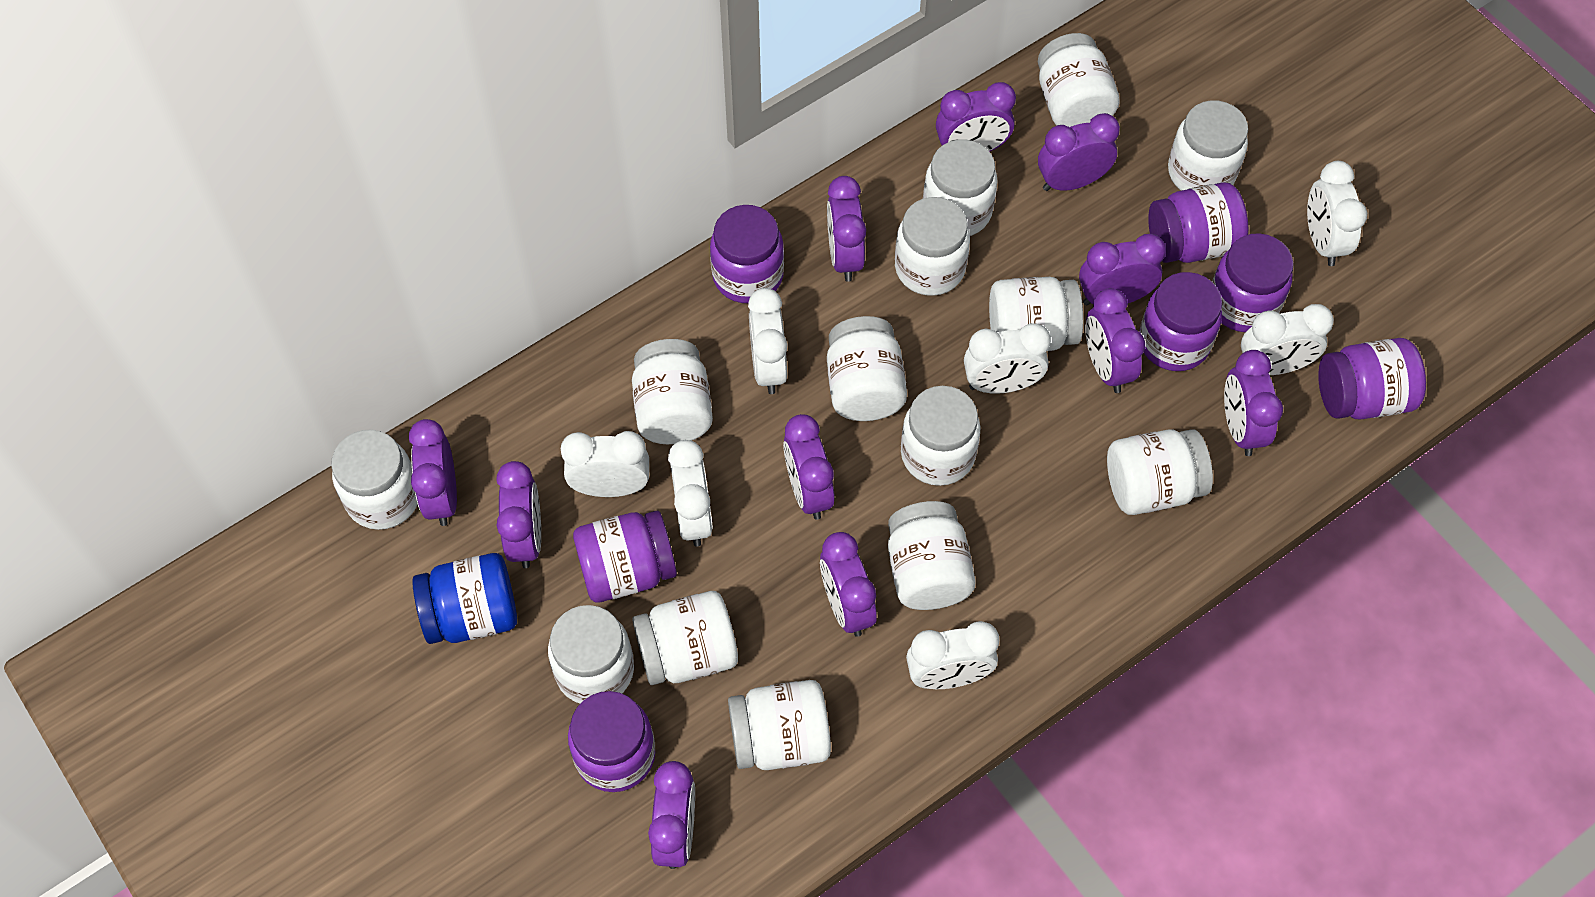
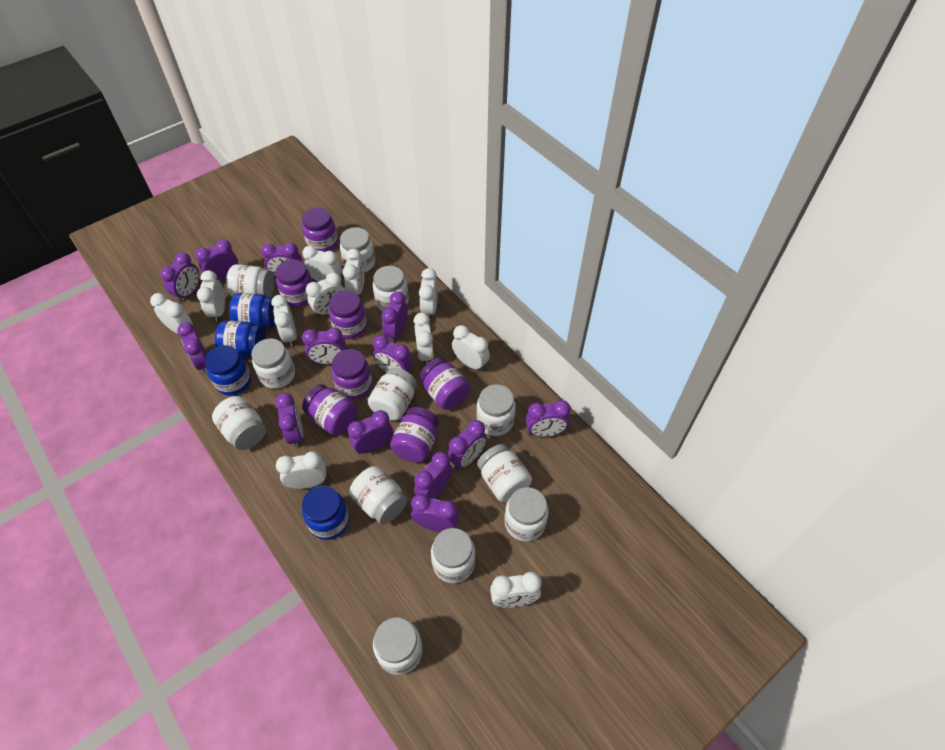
blue jar: 1 -> 4
purple clock: 11 -> 13
white clock: 7 -> 11
white jar: 14 -> 12

